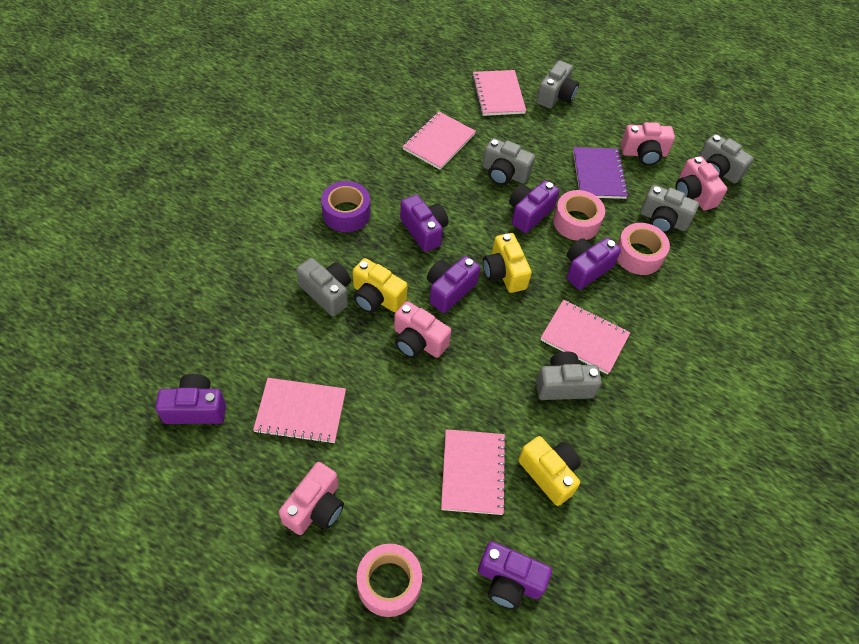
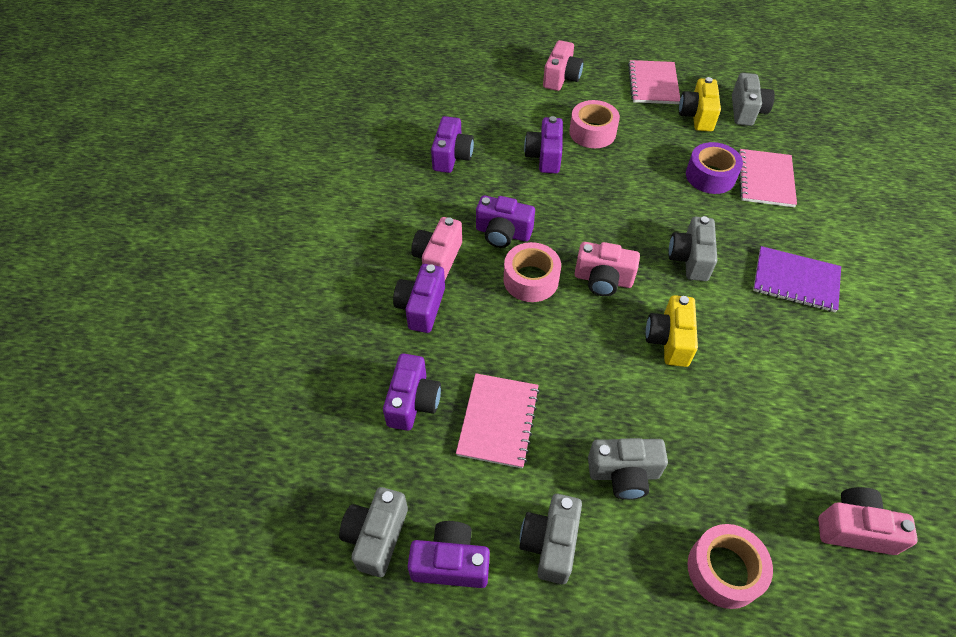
grey camera: 6 -> 5
pink notebook: 5 -> 3
yellow camera: 3 -> 2

